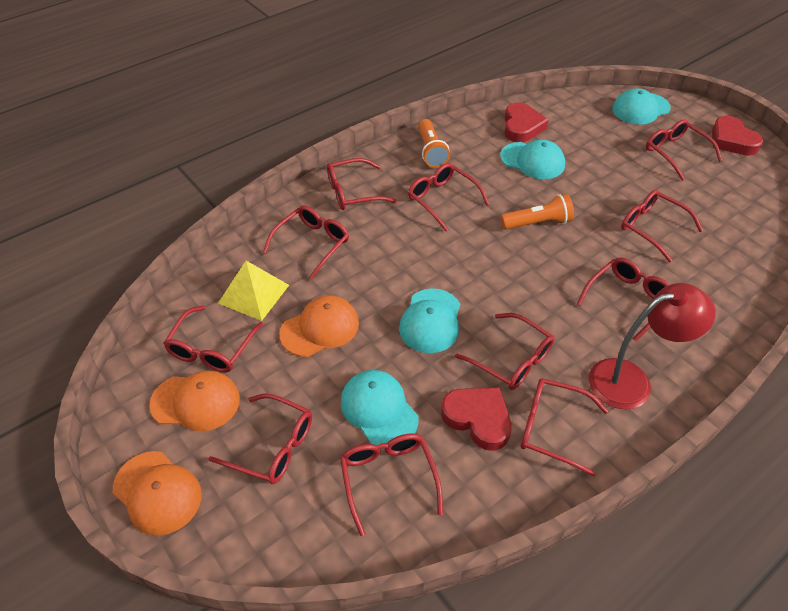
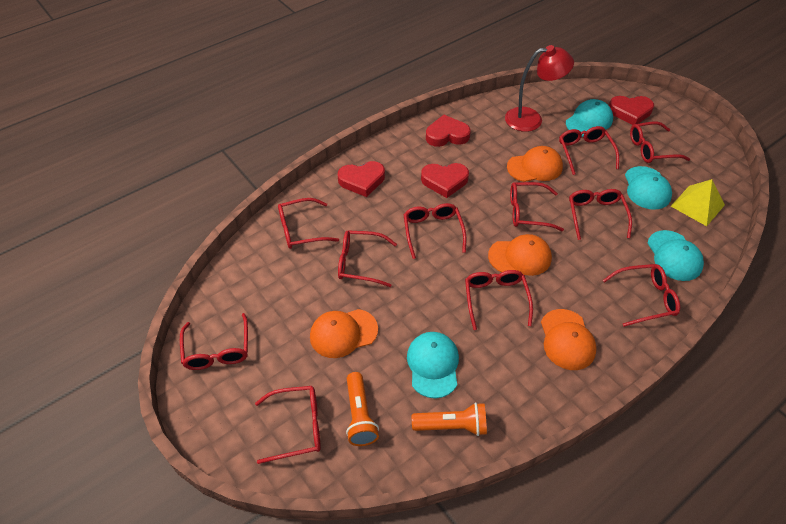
orange cap: 3 -> 4
red heart: 3 -> 4

